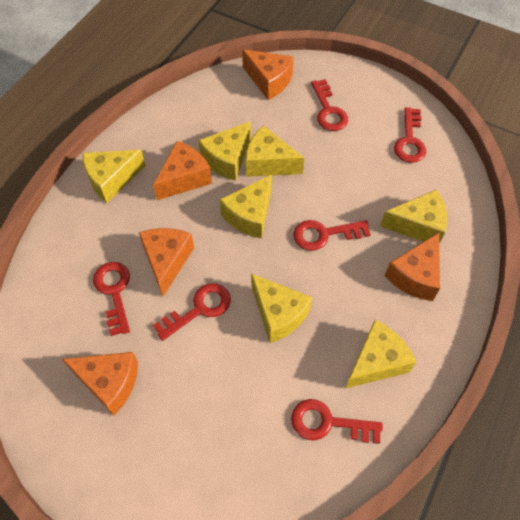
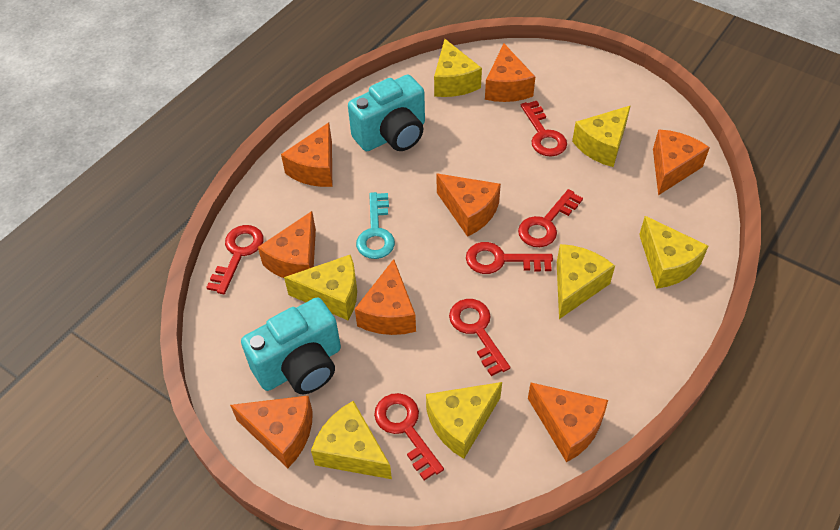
orange cheese: 5 -> 8
turquoise camera: 0 -> 2
turquoise key: 0 -> 1

